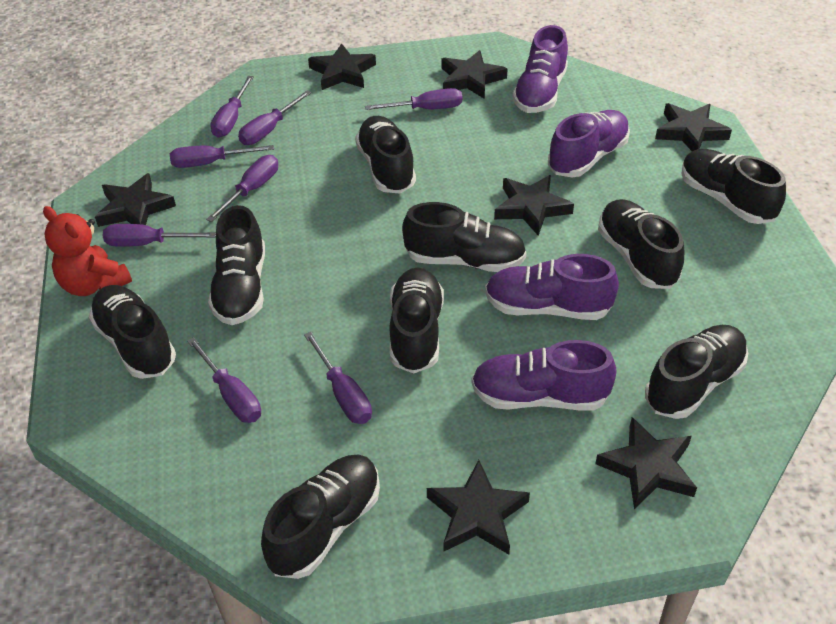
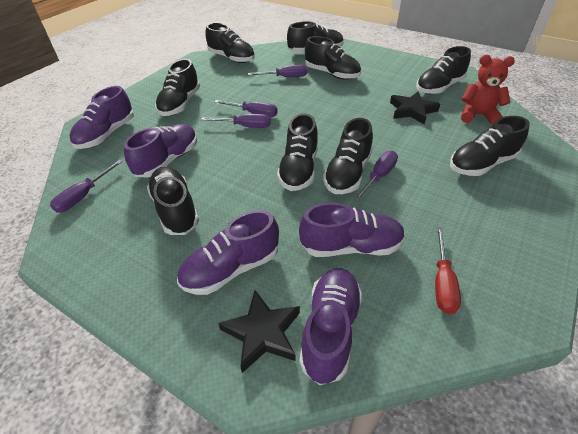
black star: 7 -> 2
purple screwdriver: 8 -> 5
purple shoe: 4 -> 5
red screwdriver: 0 -> 1

